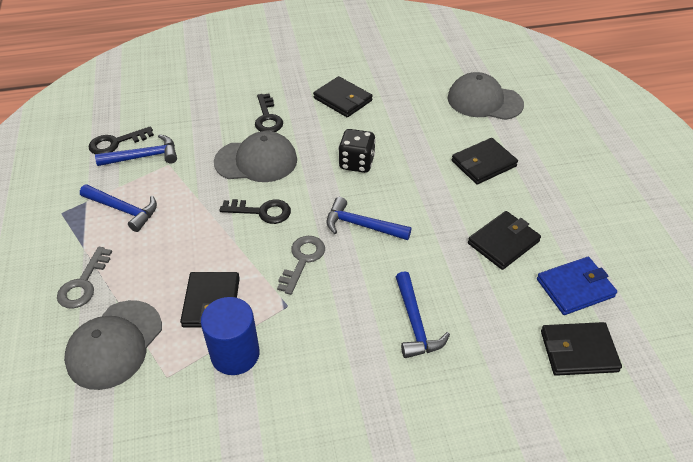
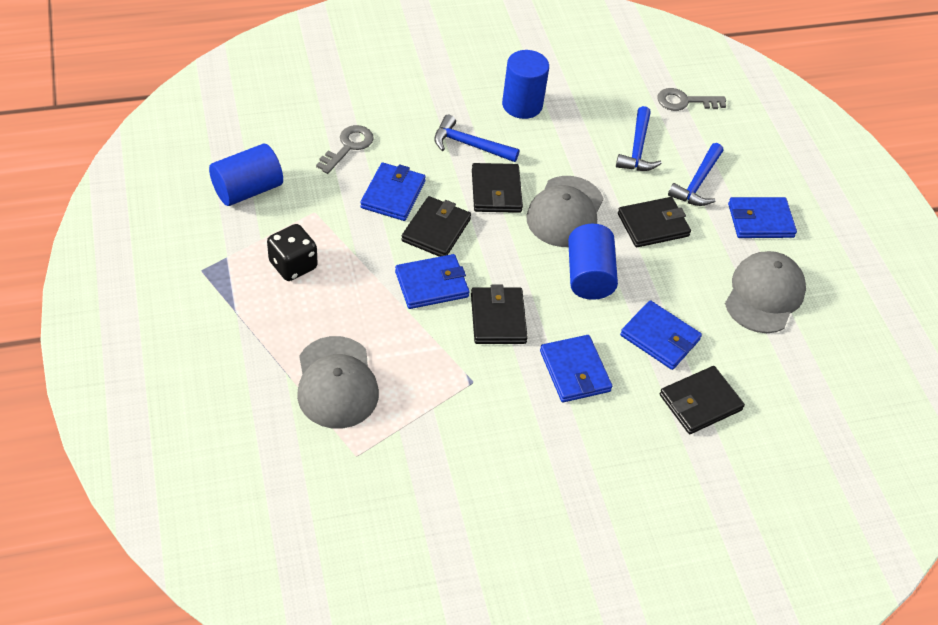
black key: 3 -> 0
blue cylinder: 1 -> 3
blue hammer: 4 -> 3
blue wallet: 1 -> 5

